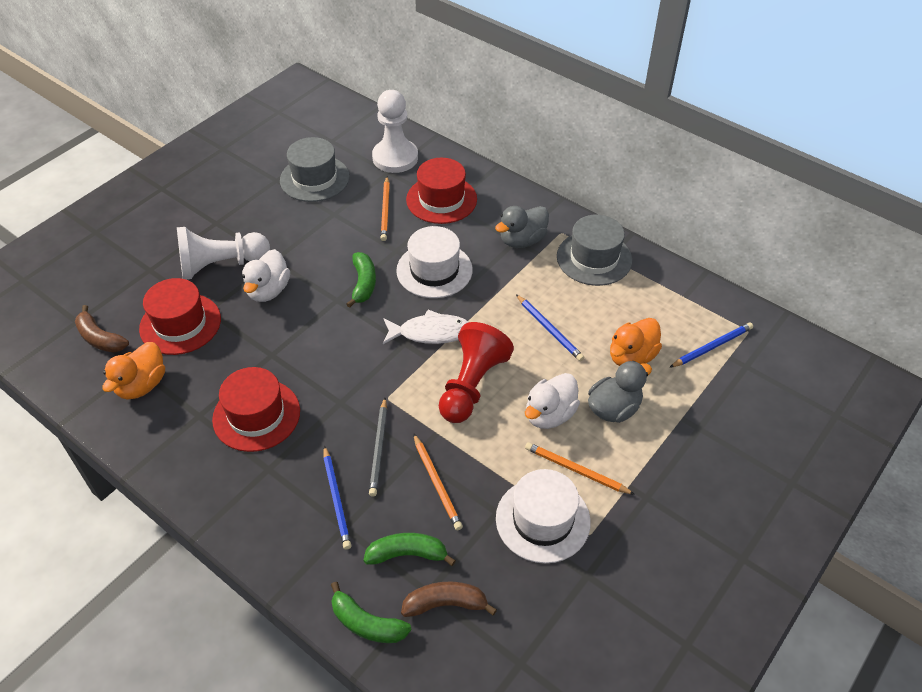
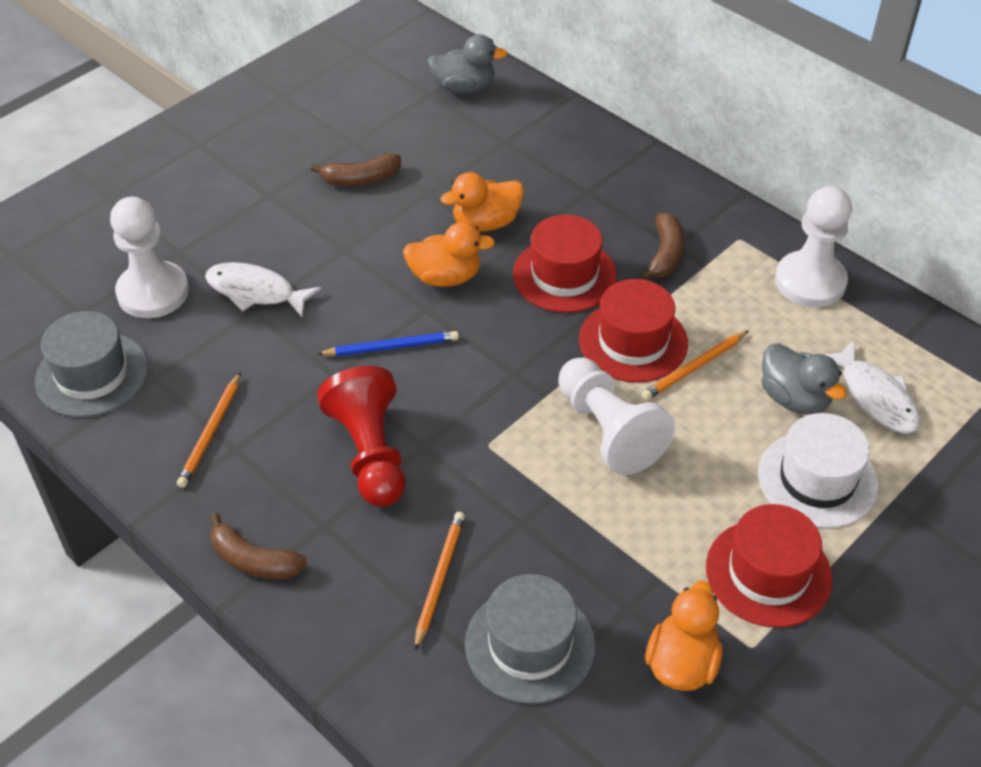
blue pencil: 3 -> 1
brown banana: 2 -> 3
green banana: 3 -> 0
grey pencil: 1 -> 0
orange duck: 2 -> 3
white duck: 2 -> 0
white fish: 1 -> 2
white hat: 2 -> 1
white pawn: 2 -> 3

